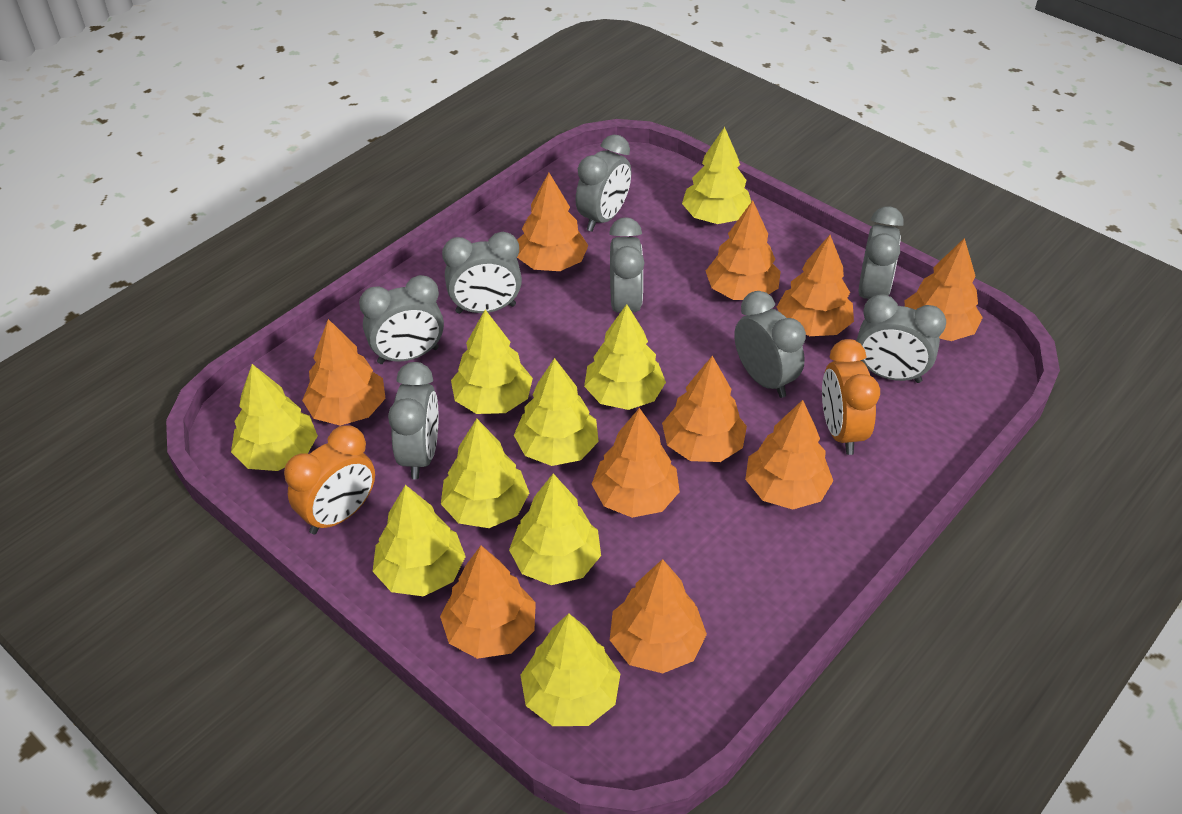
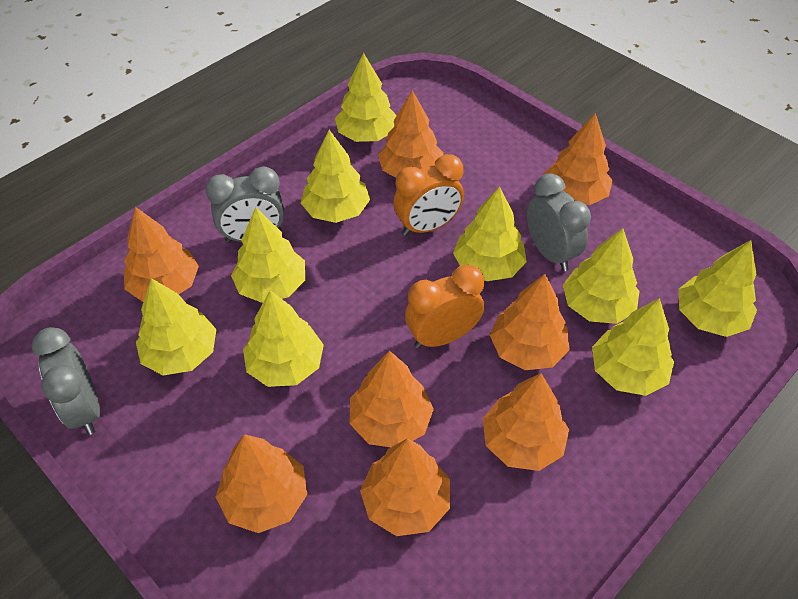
grey clock: 8 -> 3
orange tree: 10 -> 8

